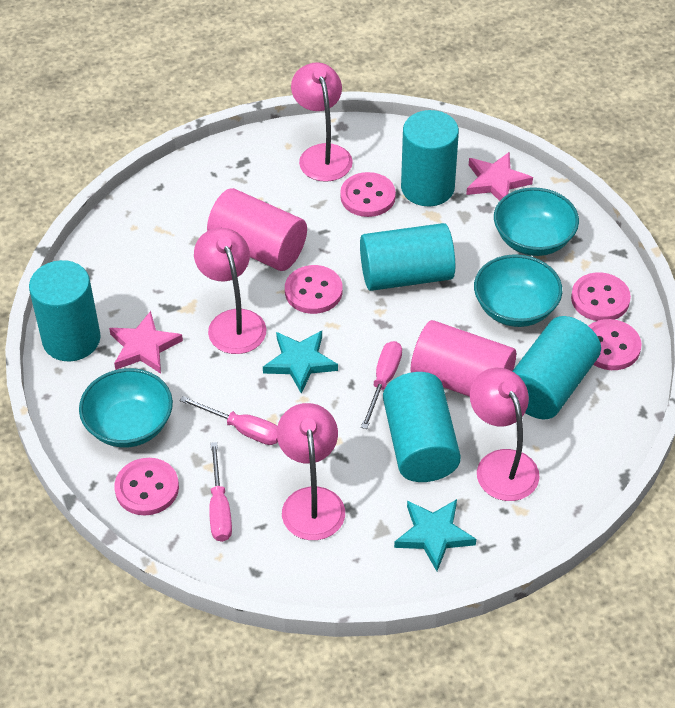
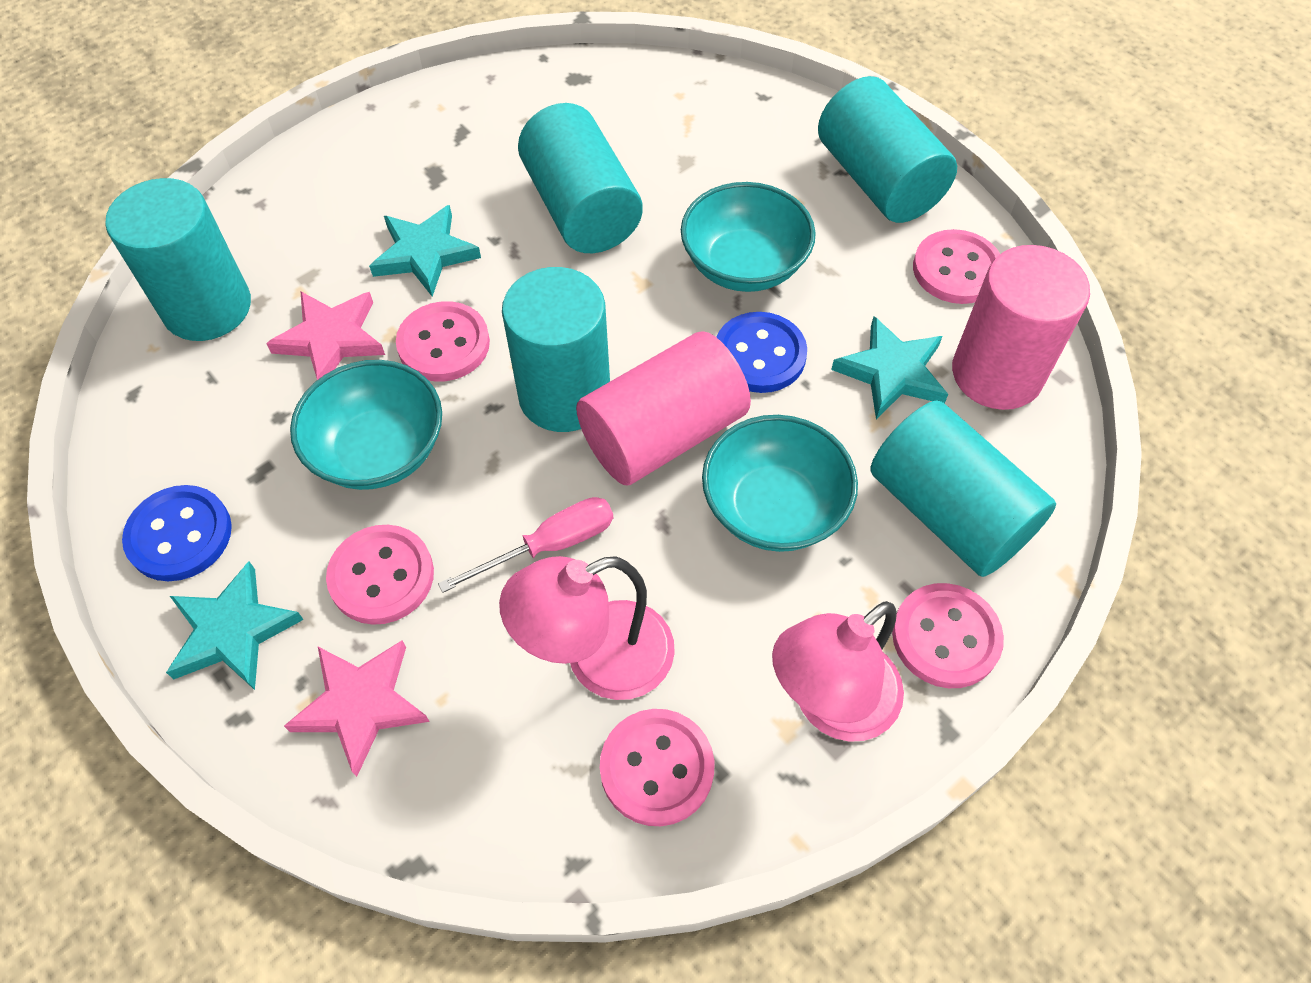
blue button: 0 -> 2
pink lamp: 4 -> 2
pink screwdriver: 3 -> 1
turquoise star: 2 -> 3

